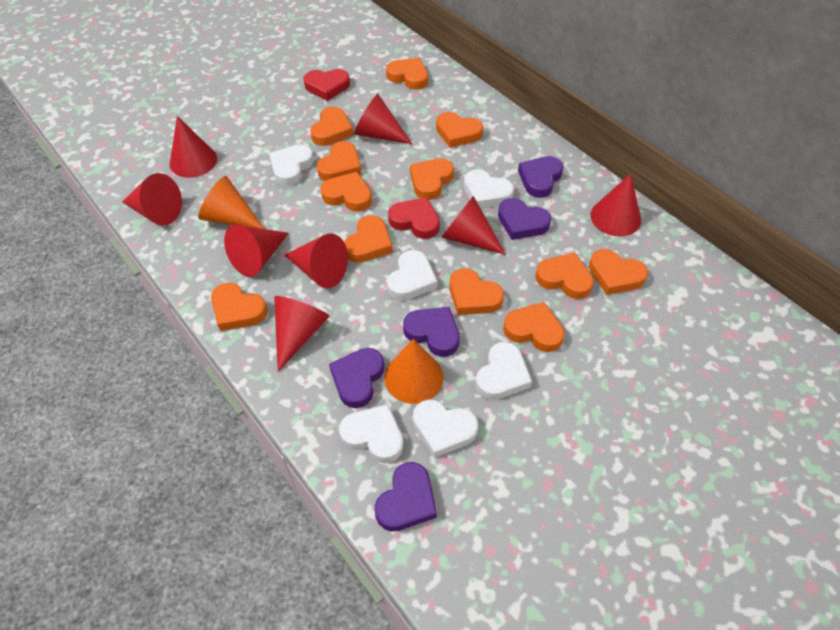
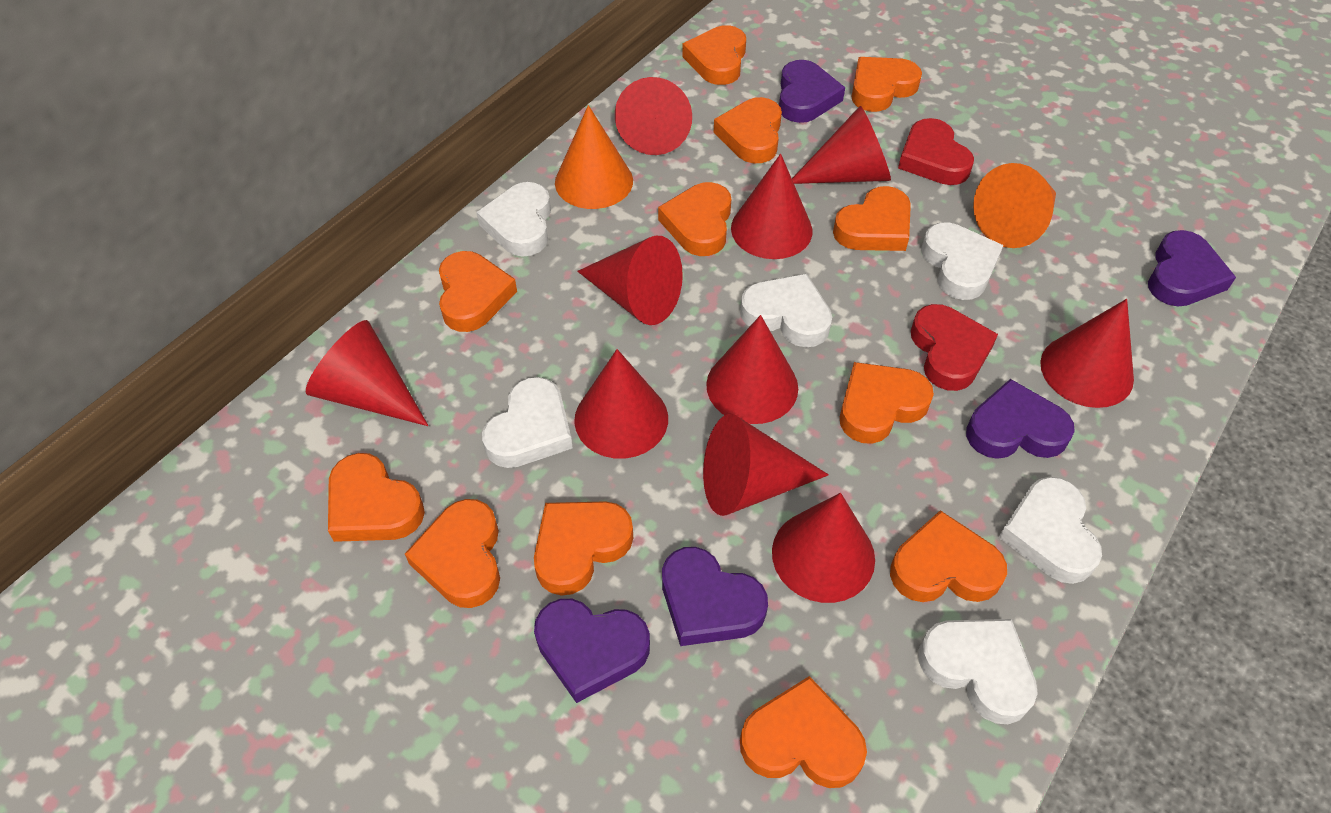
red cone: 8 -> 10

